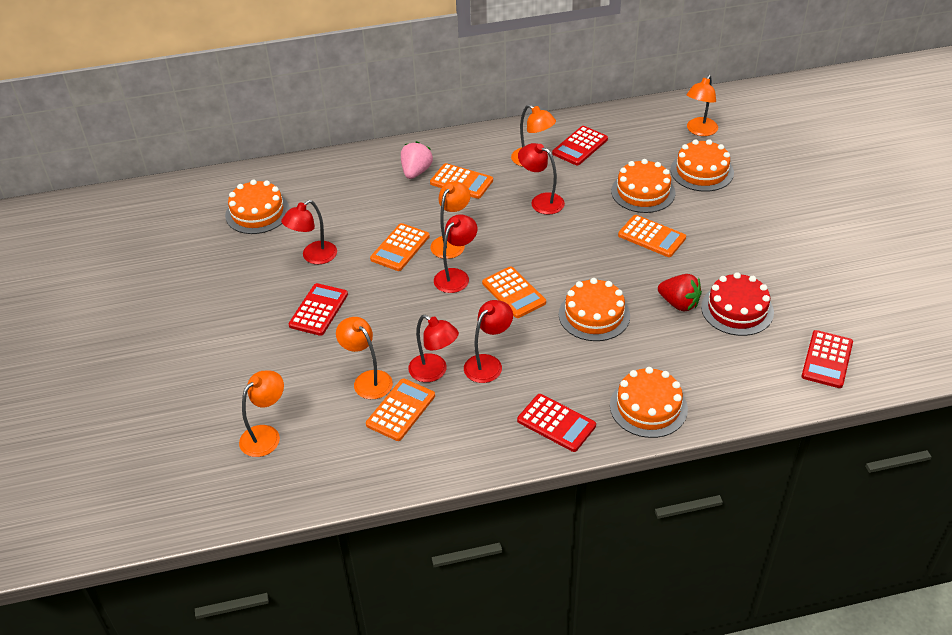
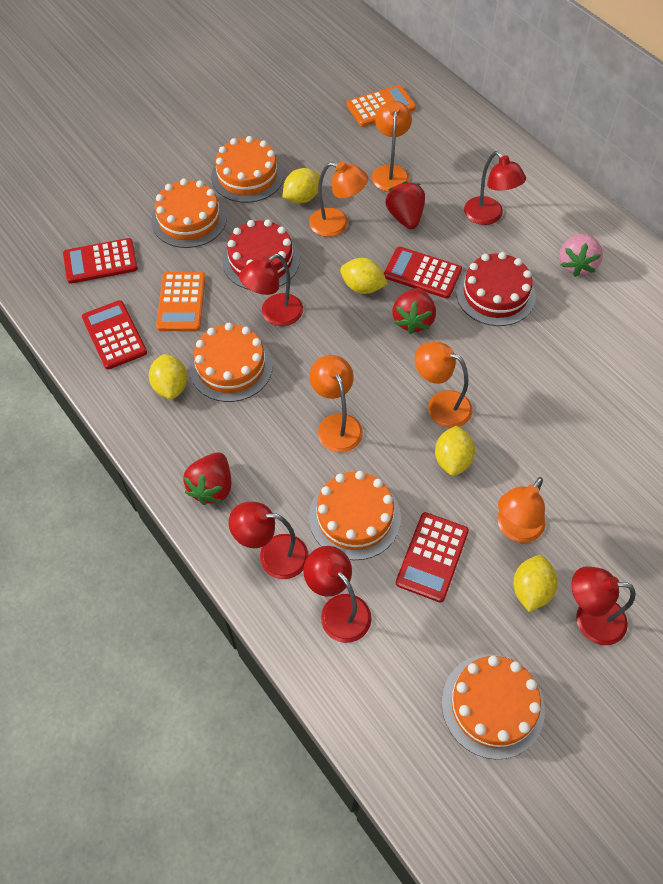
orange calculator: 5 -> 2
red cake: 1 -> 2
red strawberry: 1 -> 3
yellow lemon: 0 -> 5

